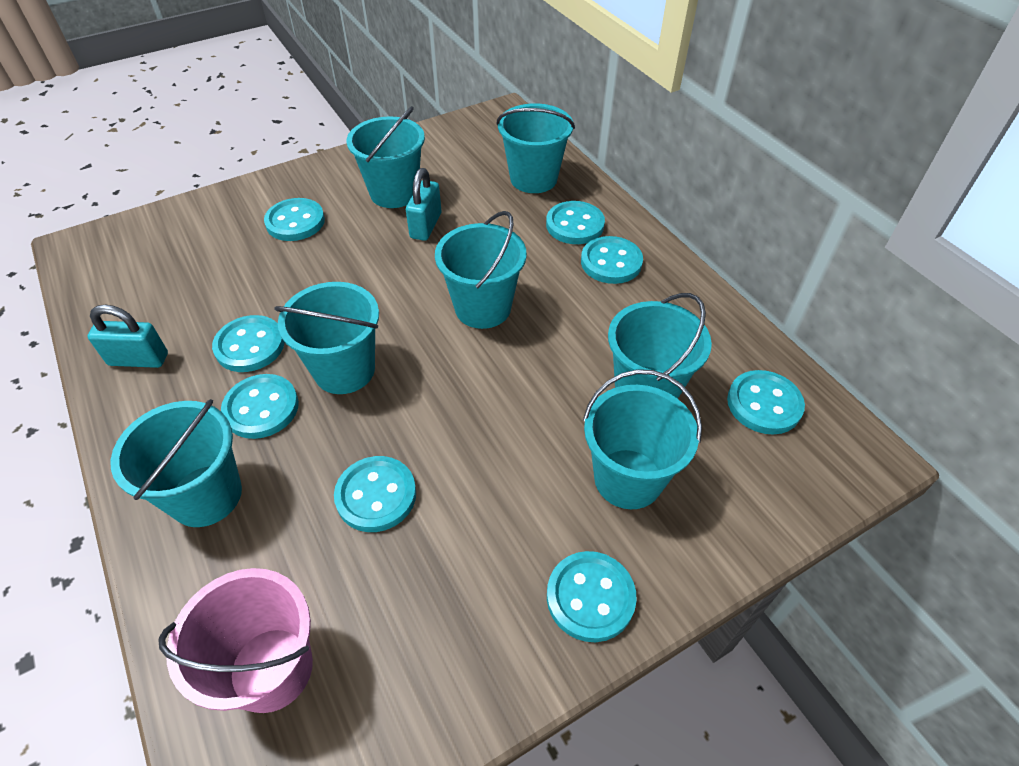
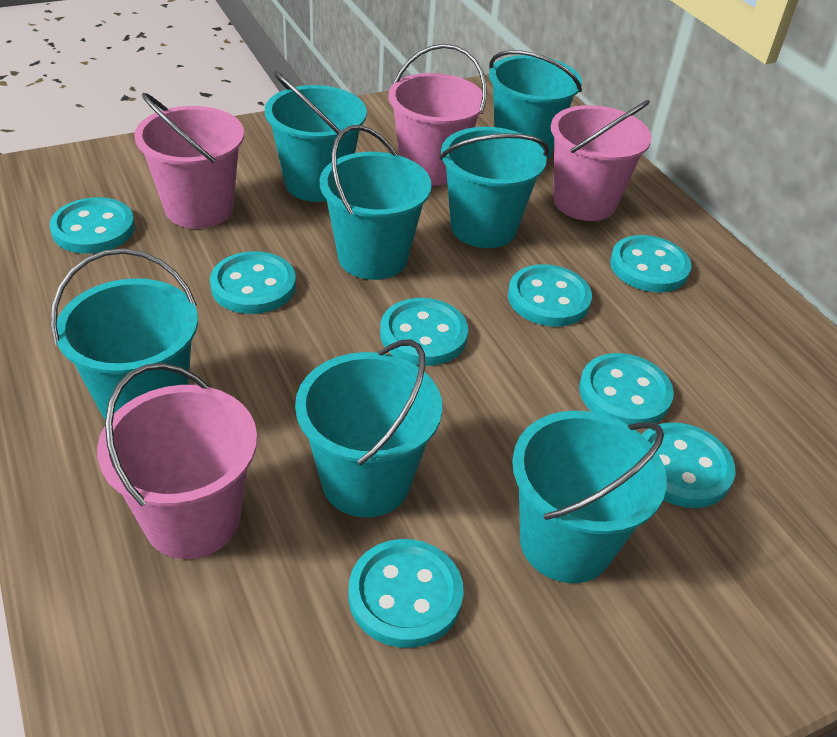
pink bucket: 1 -> 4
turquoise padlock: 2 -> 0

